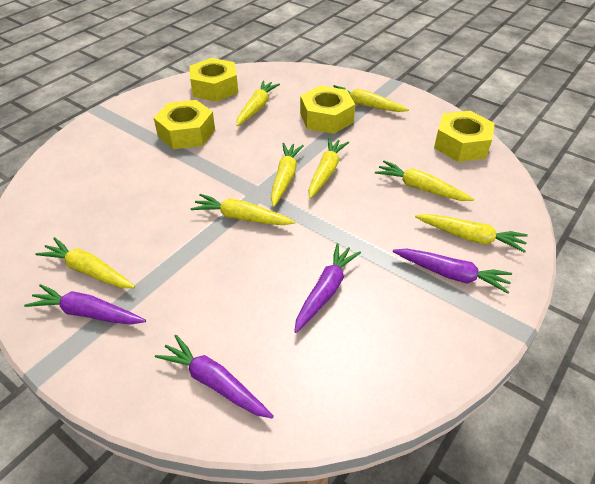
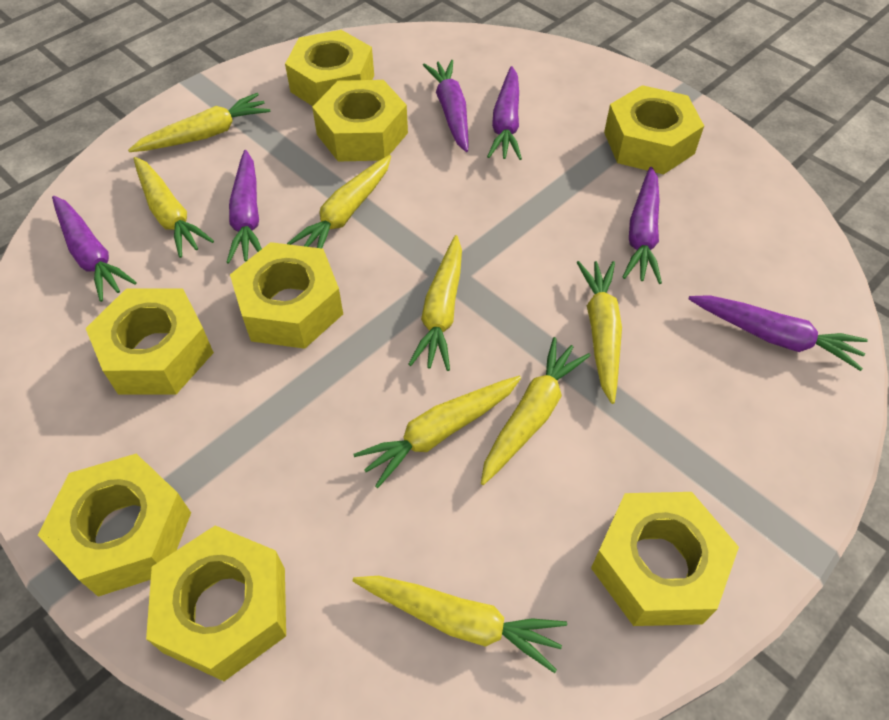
purple carrot: 4 -> 6
yellow nut: 4 -> 8

